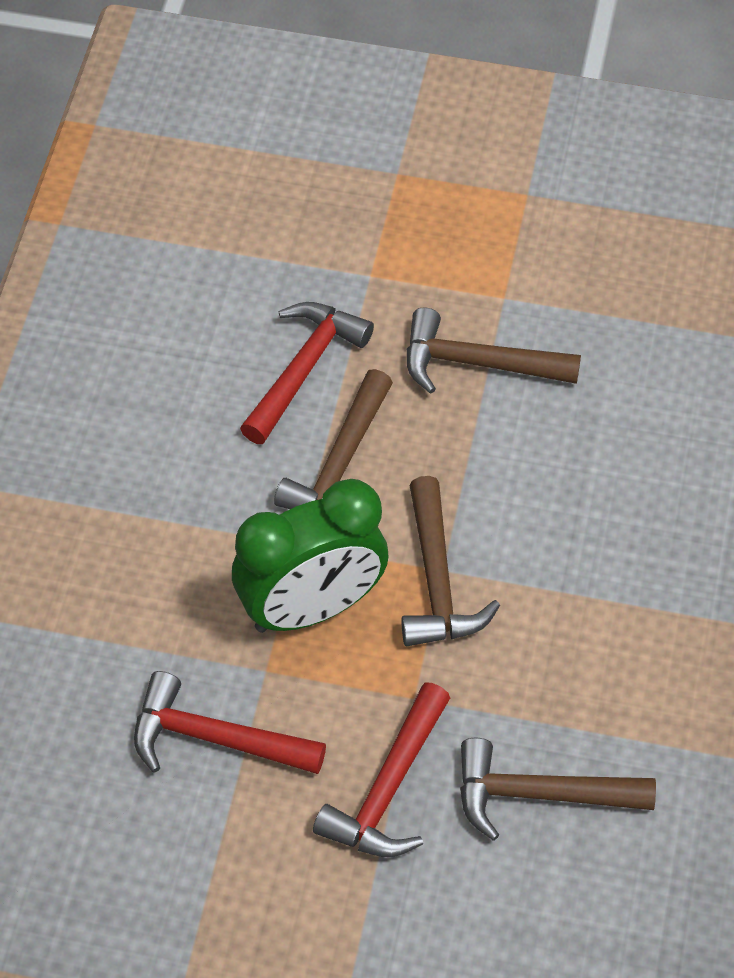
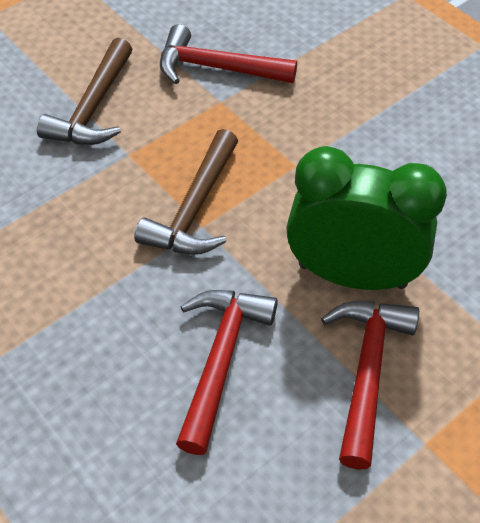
brown hammer: 4 -> 2

